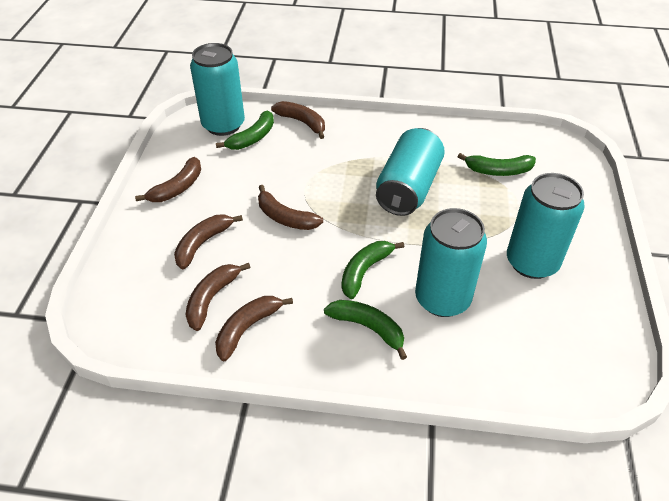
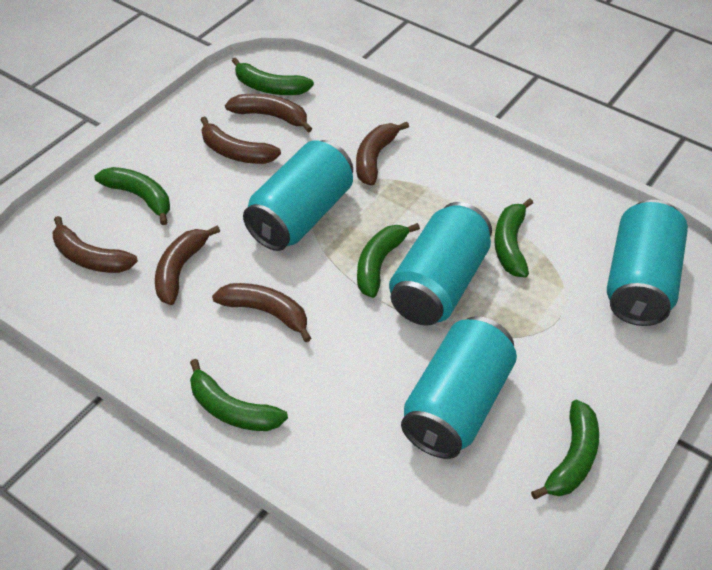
green banana: 4 -> 6

